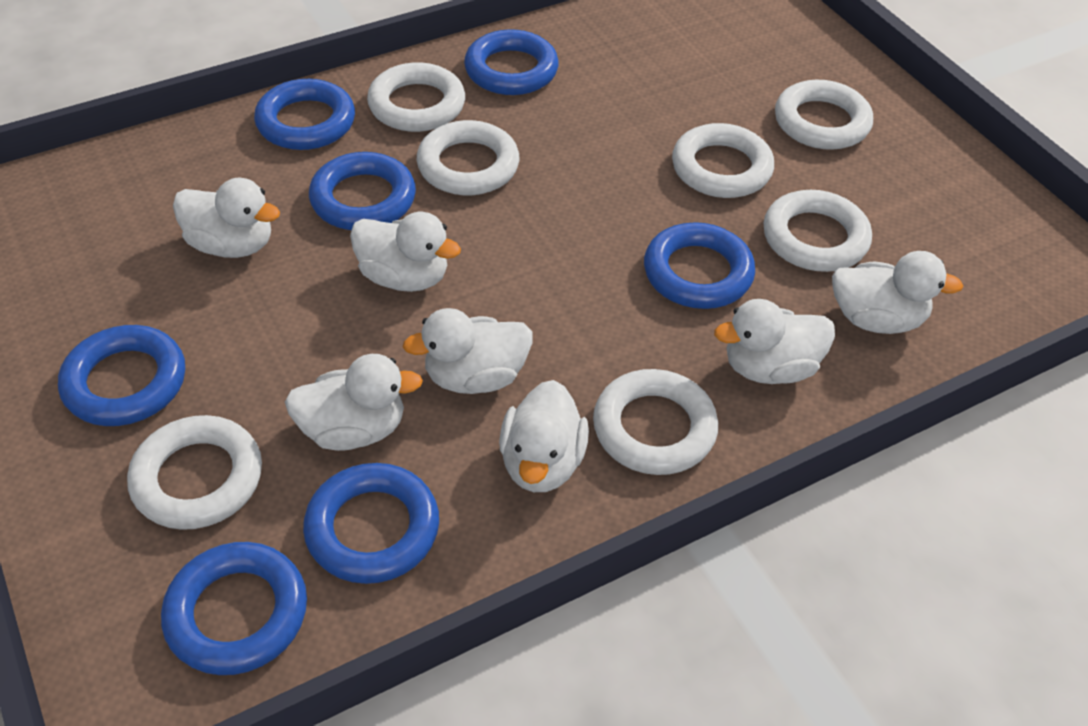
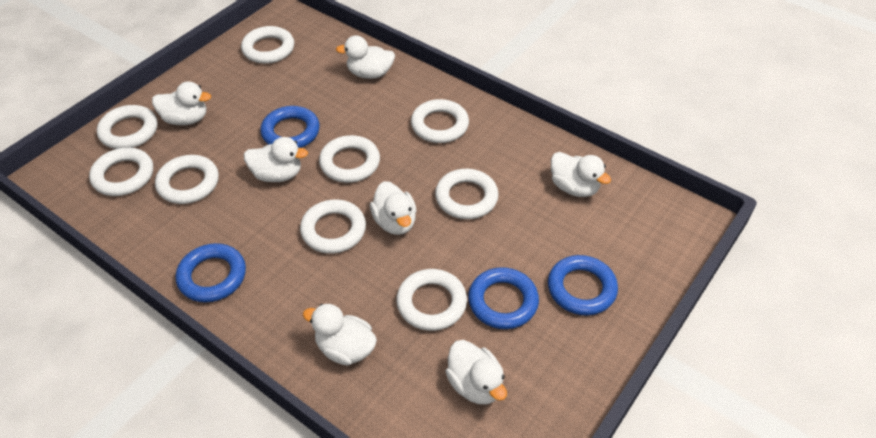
blue ring: 7 -> 4
white ring: 7 -> 9

